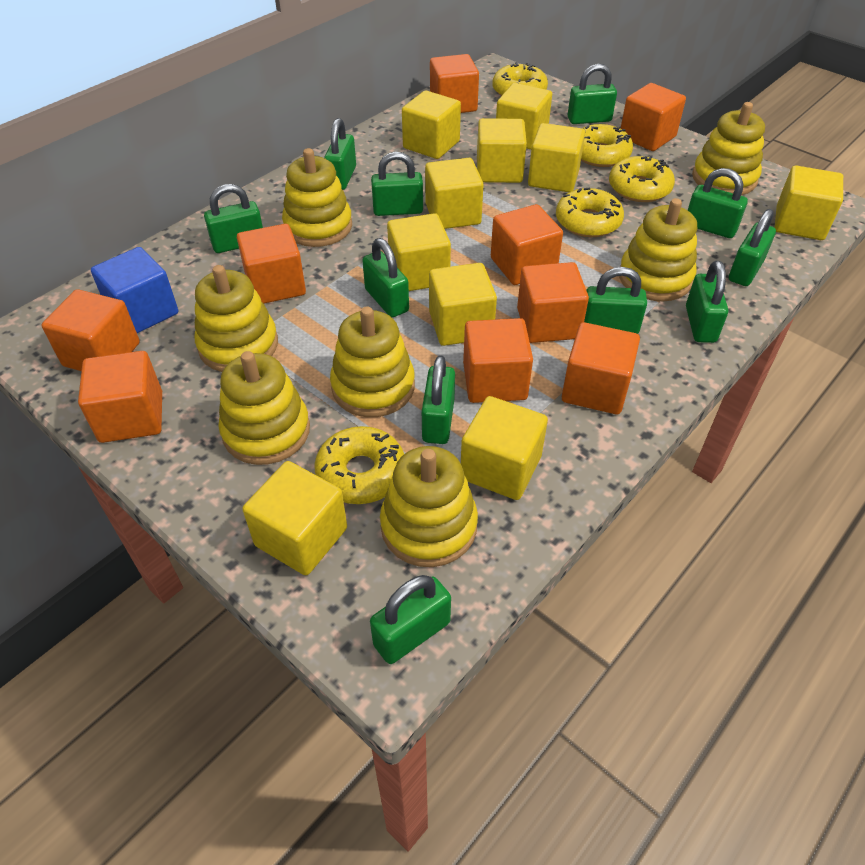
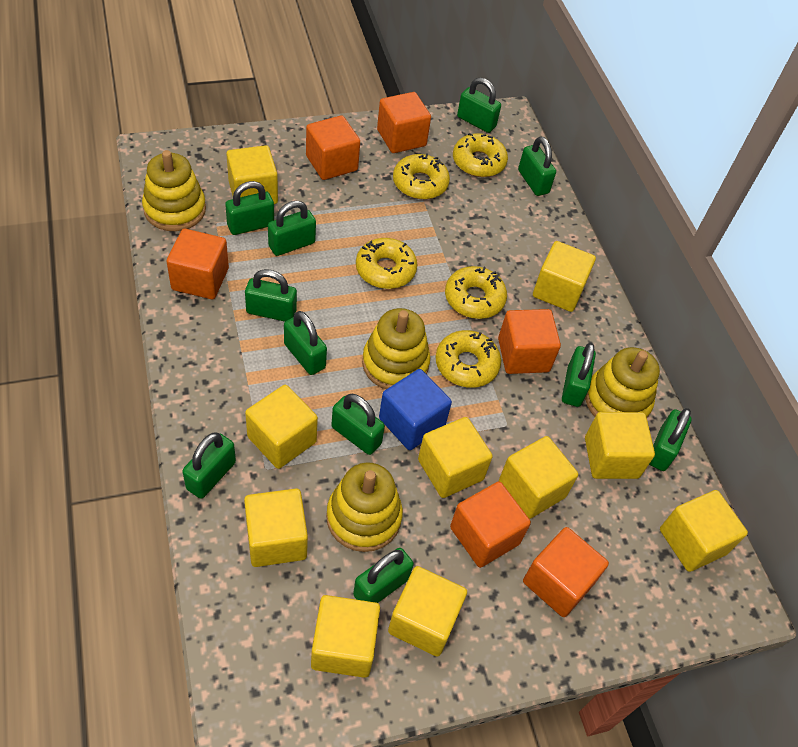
orange cube: 9 -> 6
yellow stacking toy: 7 -> 4

